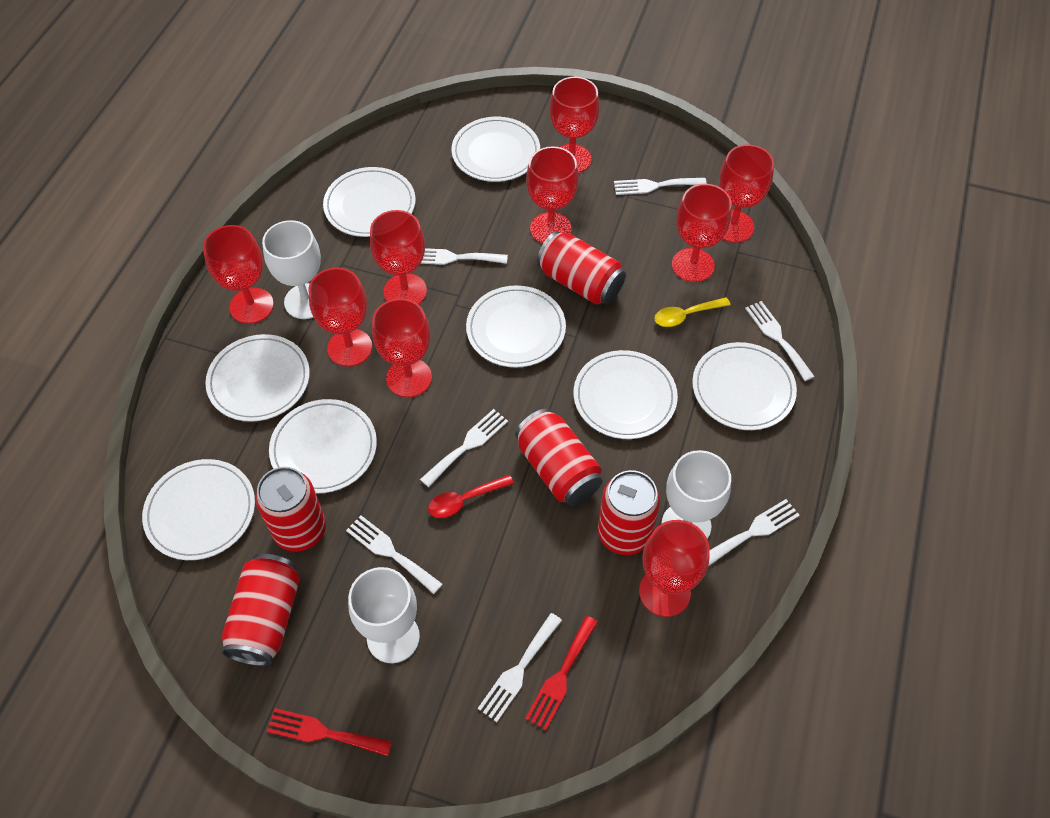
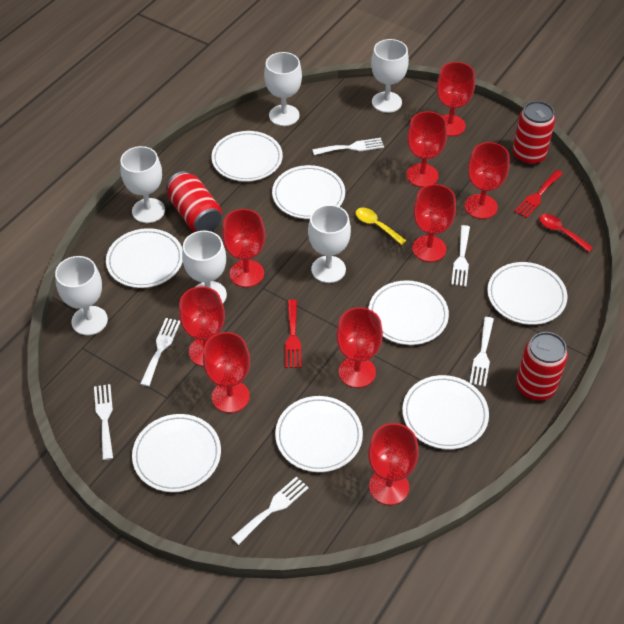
red can: 5 -> 3
white fork: 7 -> 6
white goblet: 3 -> 6

